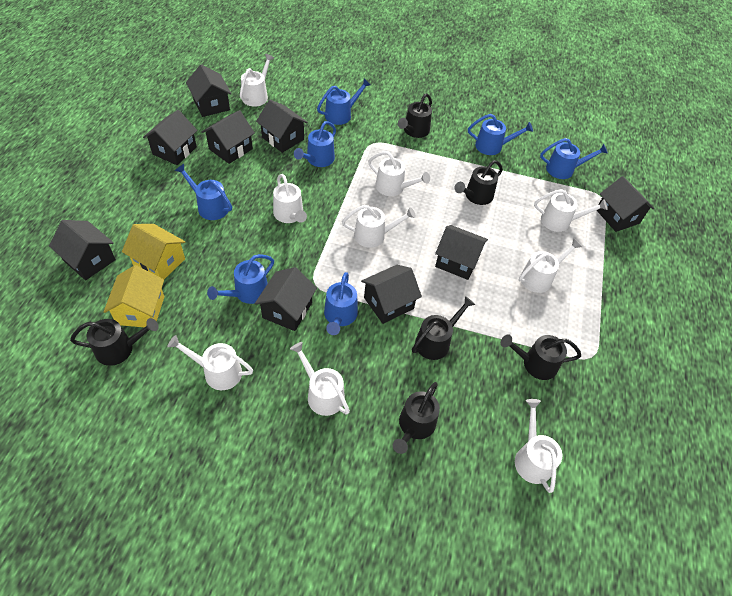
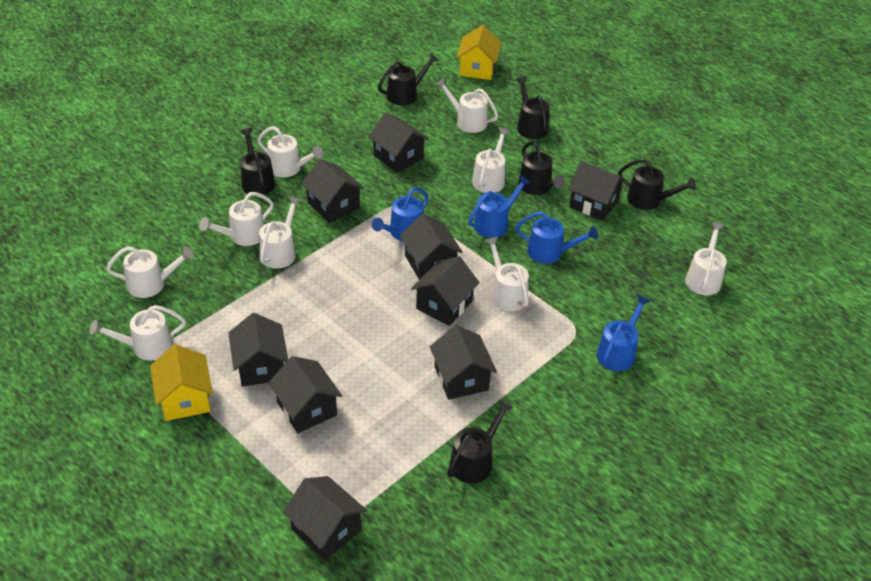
blue watering can: 7 -> 4

